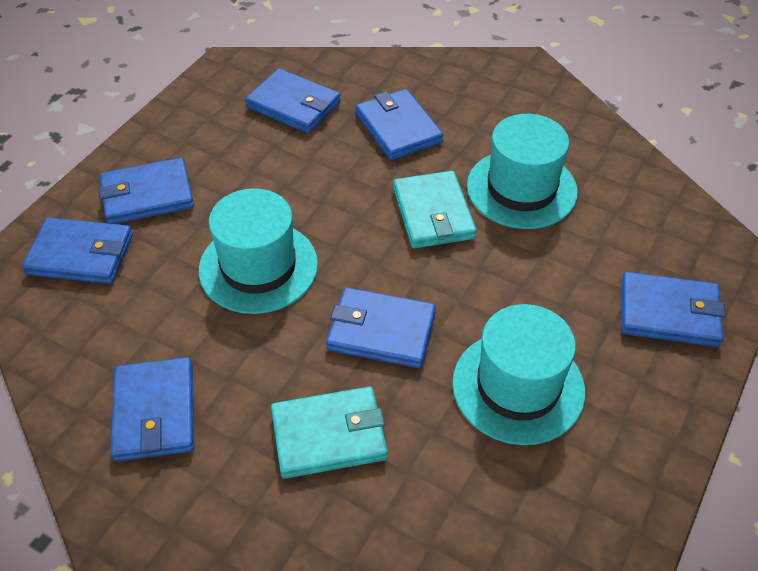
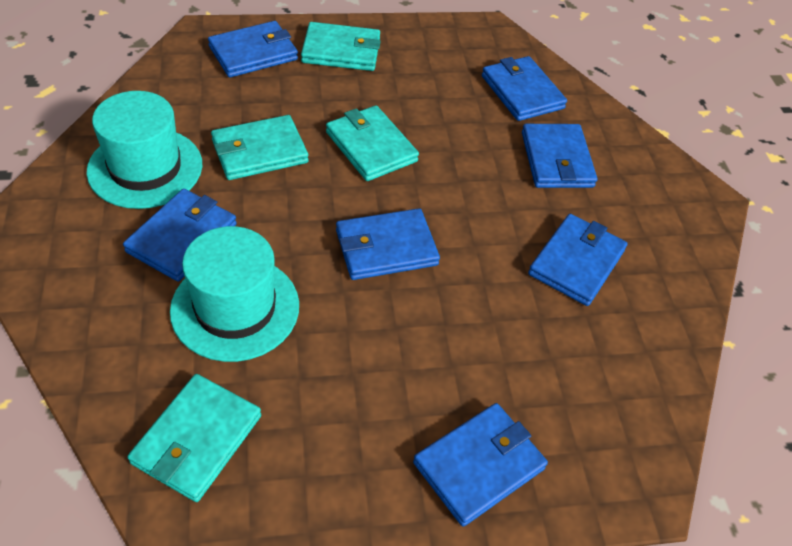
turquoise hat: 3 -> 2
turquoise wallet: 2 -> 4

